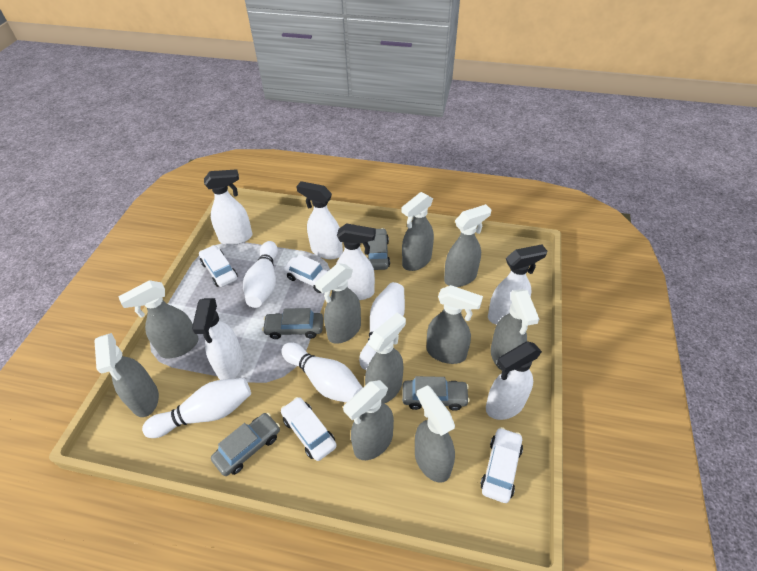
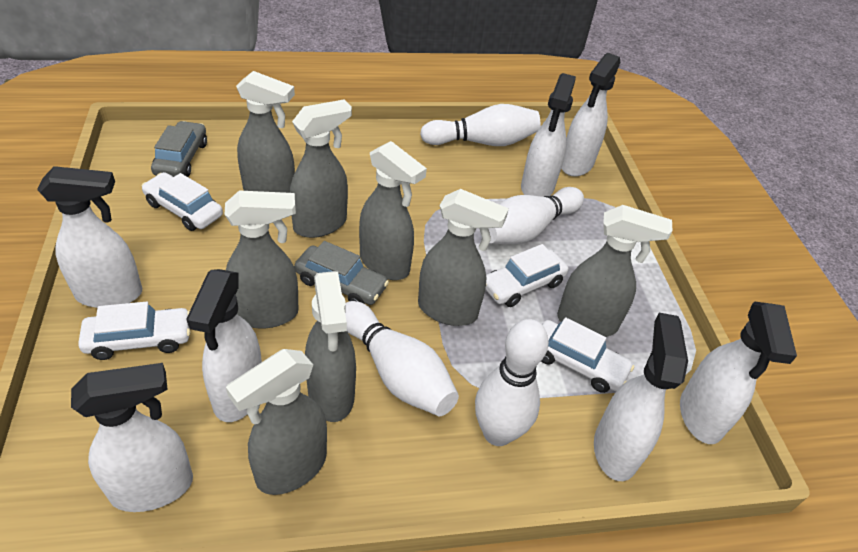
grey car: 4 -> 2
grey spray bottle: 10 -> 8
white spray bottle: 6 -> 7

